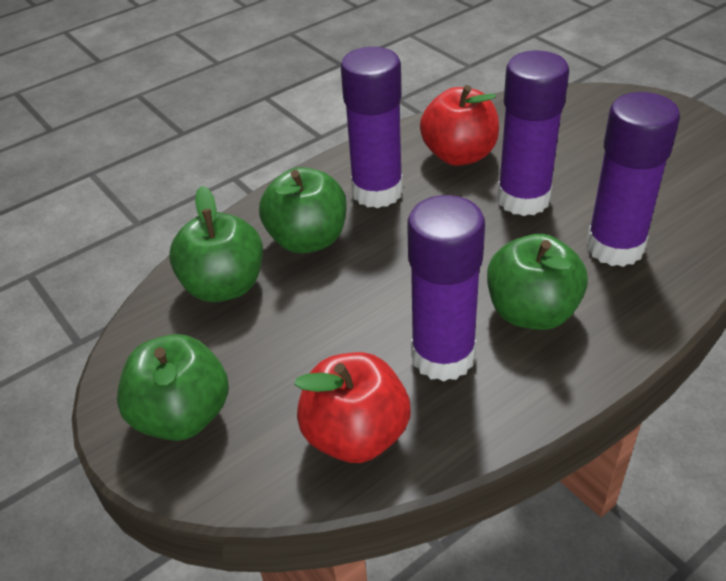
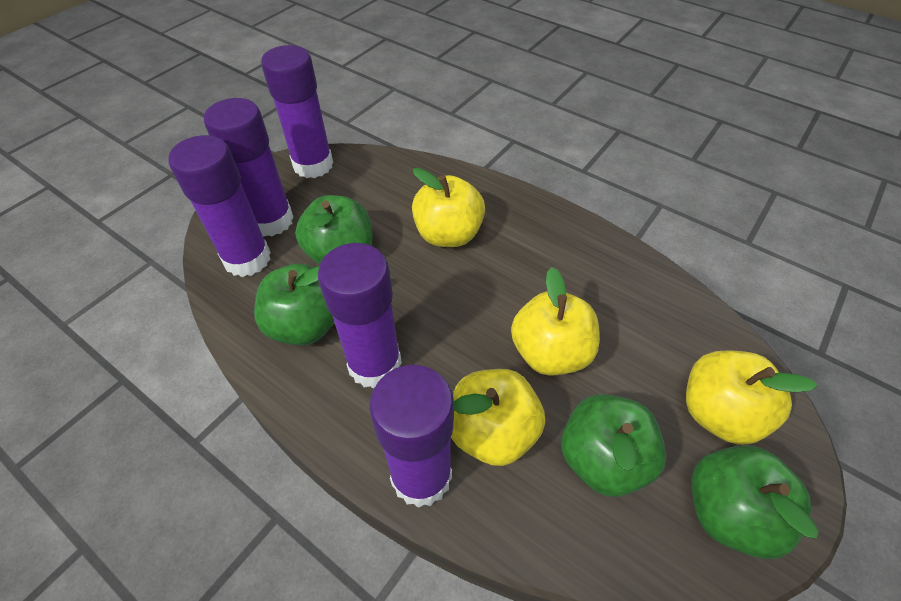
purple glue stick: 4 -> 5
red apple: 2 -> 0
yellow apple: 0 -> 4

